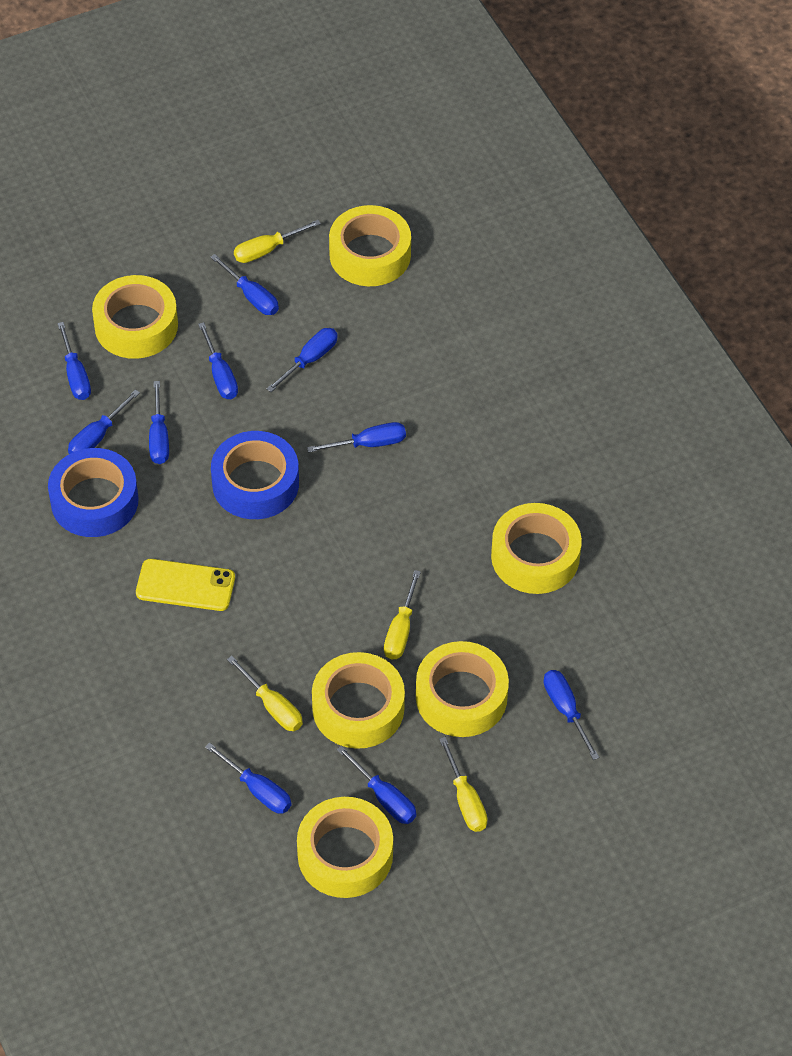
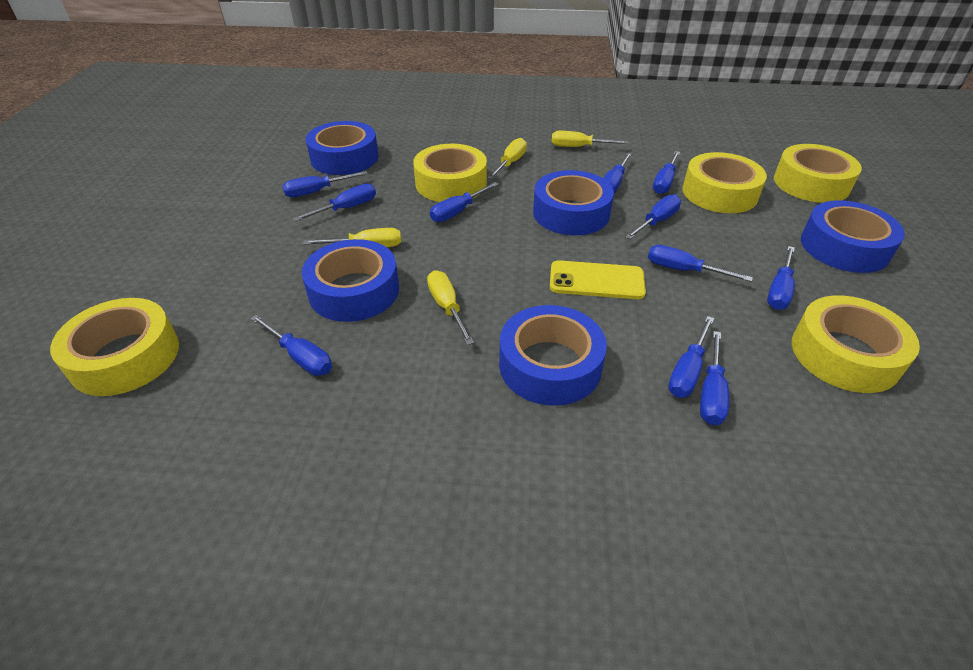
blue screwdriver: 10 -> 11
blue tape: 2 -> 5
yellow tape: 6 -> 5

